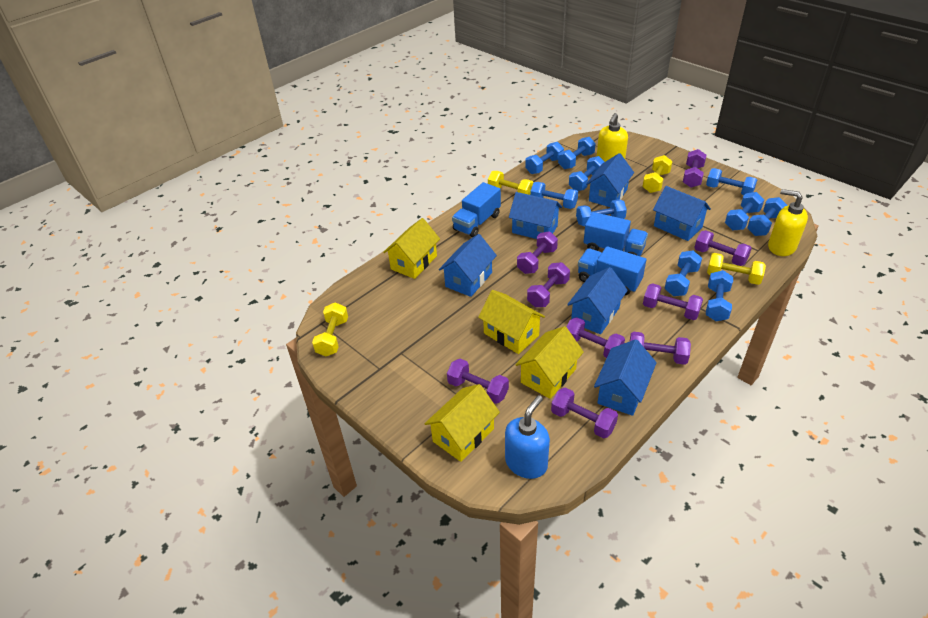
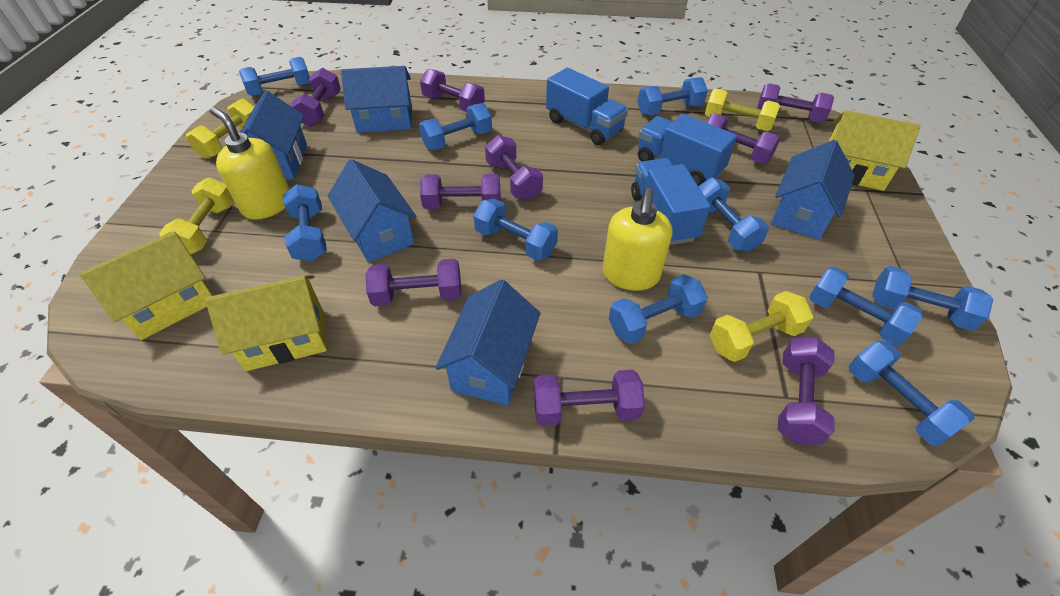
blue house: 6 -> 5
blue soap dispenser: 1 -> 0
yellow house: 4 -> 3

